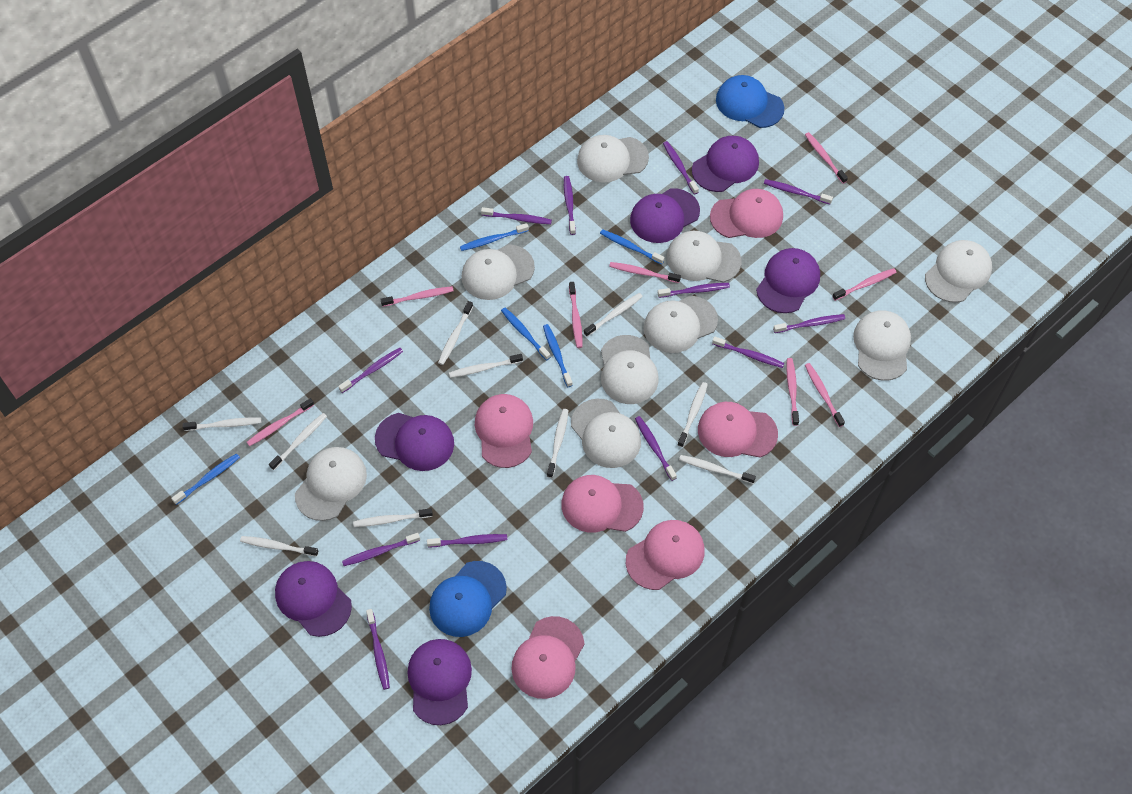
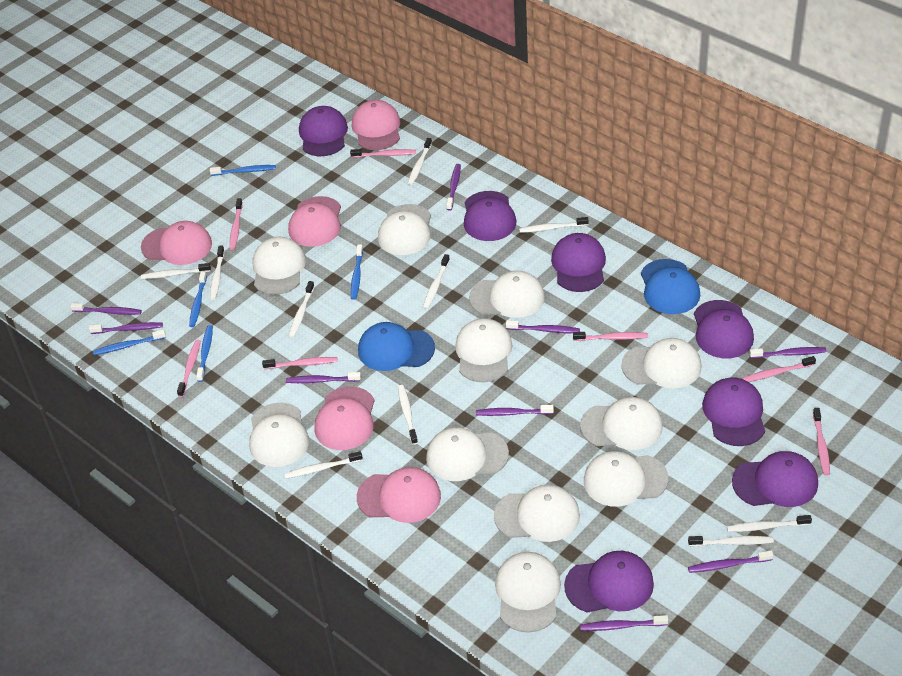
pink cap: 6 -> 5
pink toothbrush: 8 -> 7
purple cap: 6 -> 7
purple toothbrush: 12 -> 9
white cap: 9 -> 11

